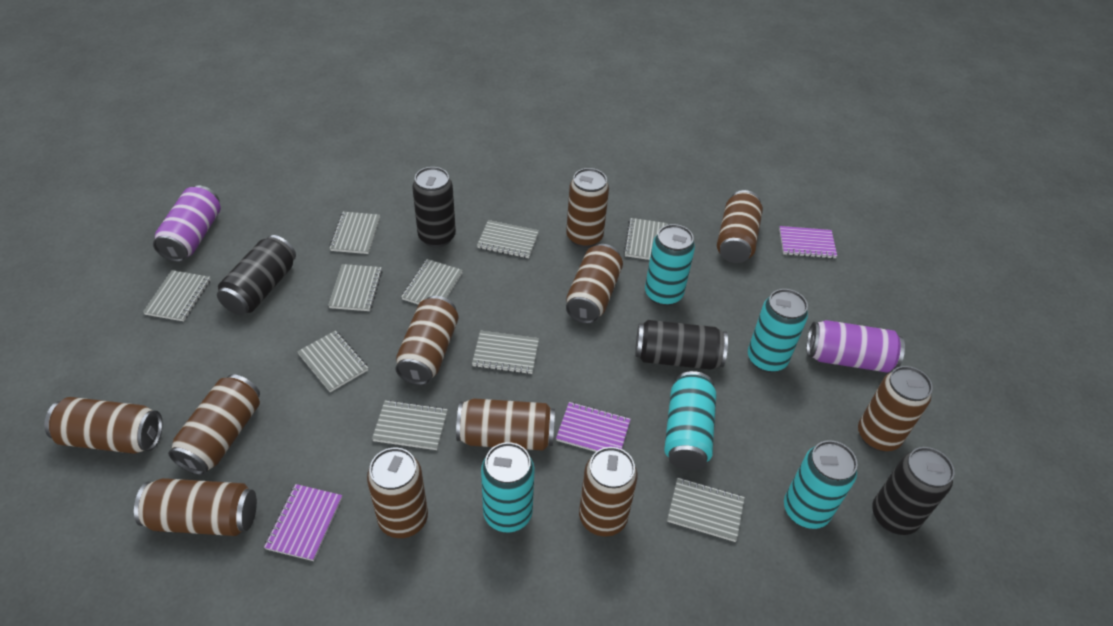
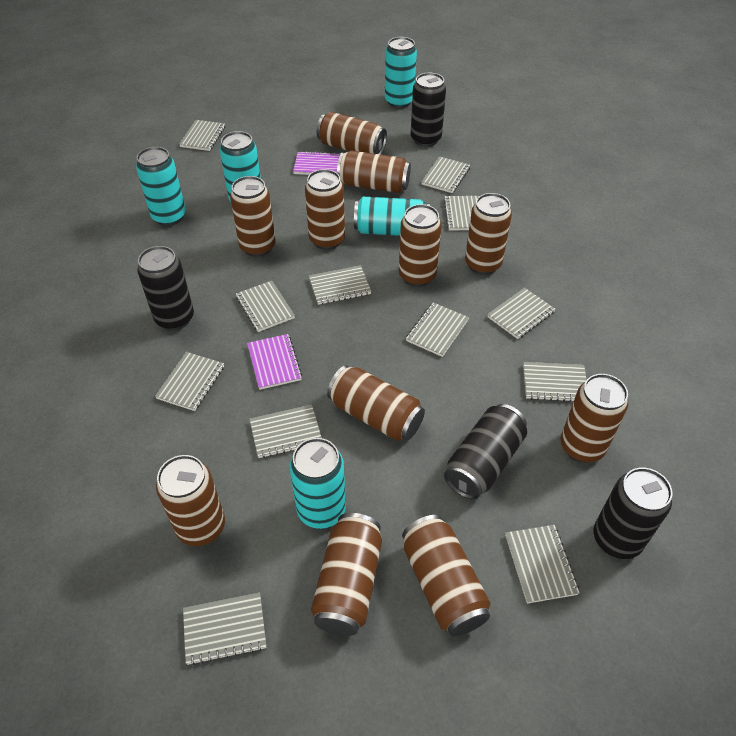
grey notebook: 10 -> 12
purple can: 2 -> 0
purple notebook: 3 -> 2

